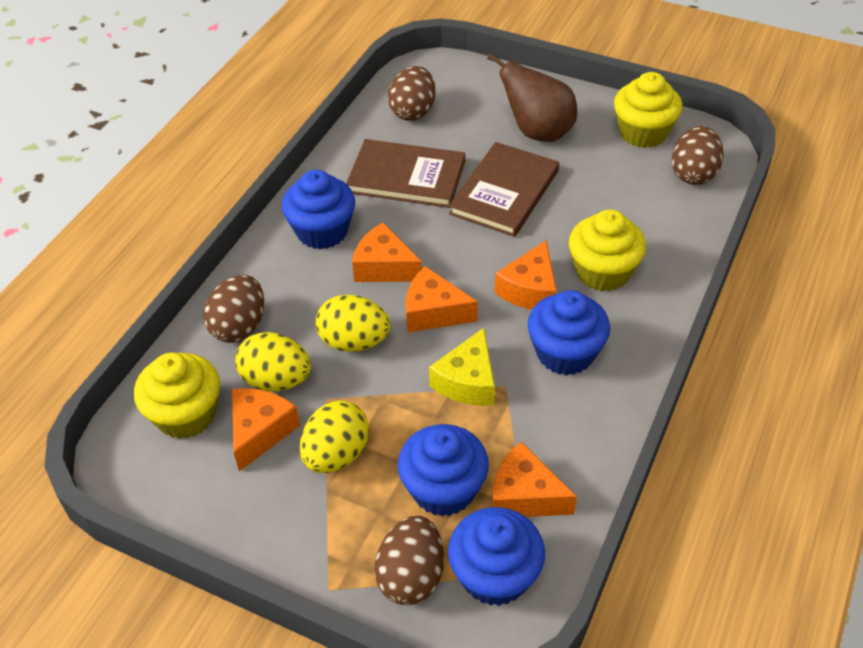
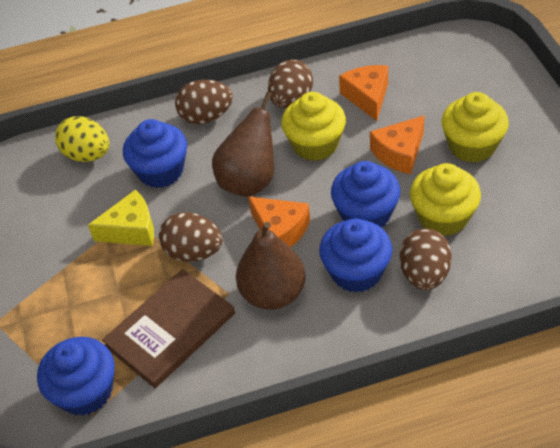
brown book: 2 -> 1
brown pear: 1 -> 2
orange cheese: 5 -> 3
yellow egg: 3 -> 1

